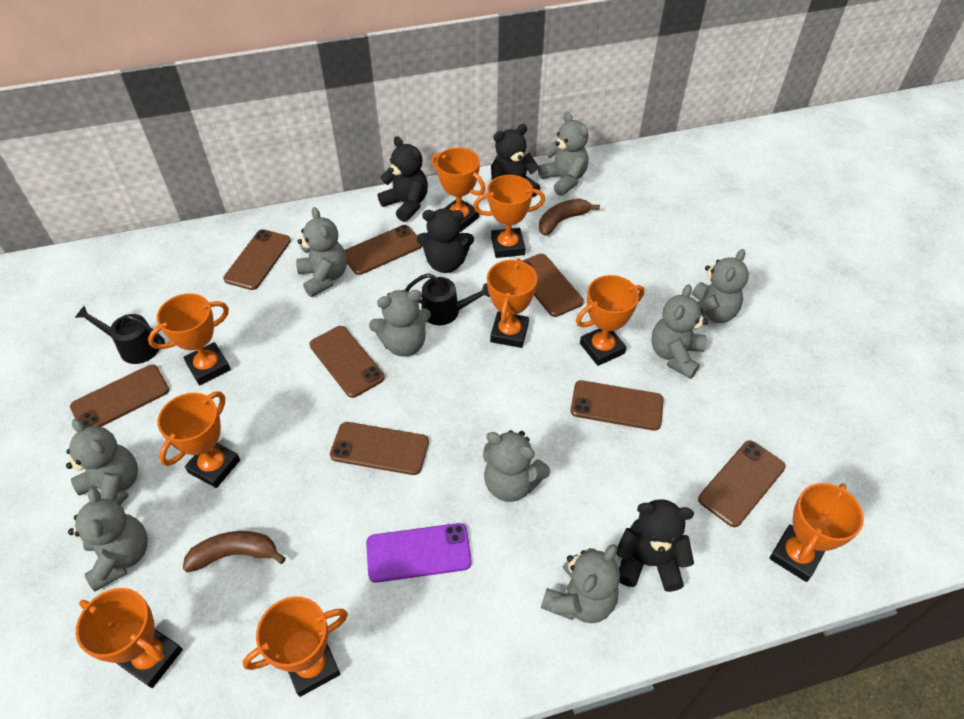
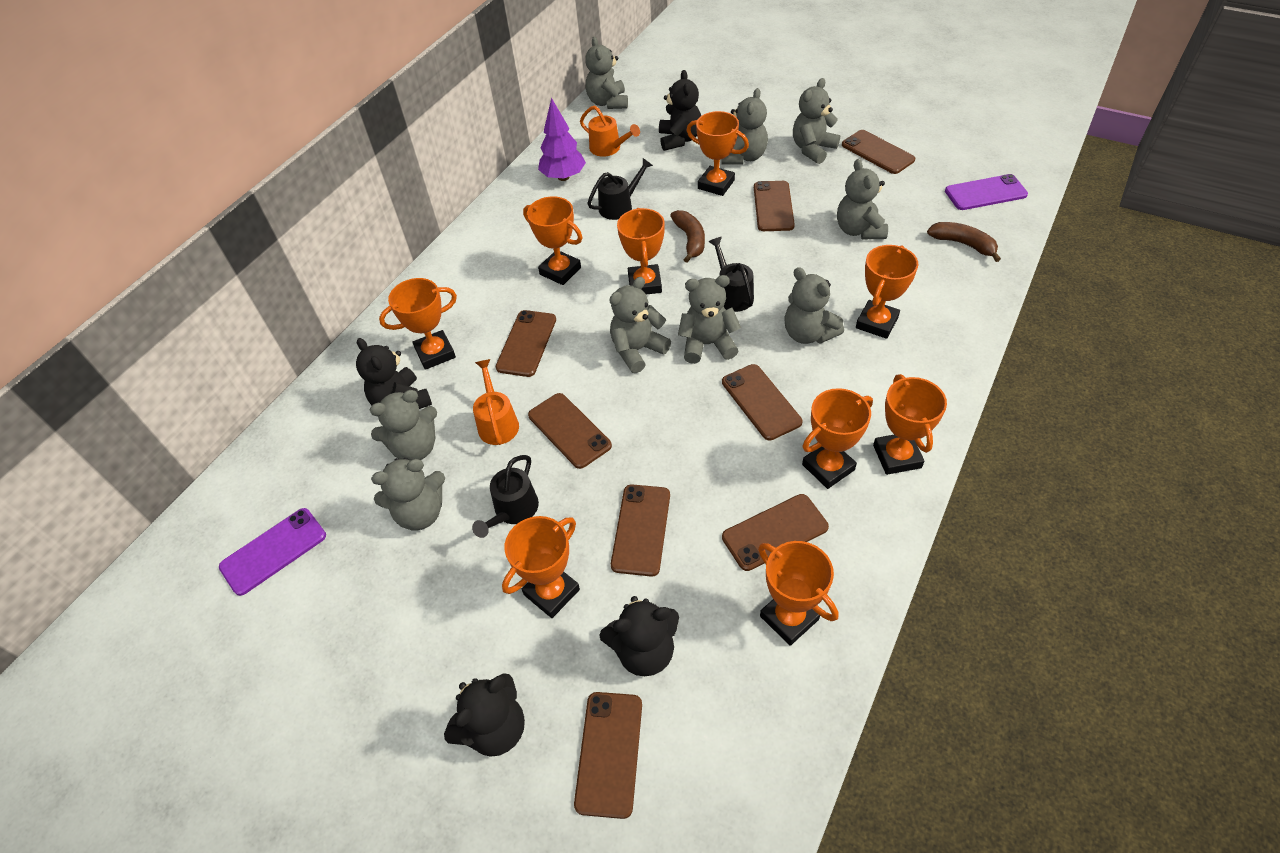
black watering can: 2 -> 3
orange watering can: 0 -> 2
purple phone: 1 -> 2
purple tree: 0 -> 1

